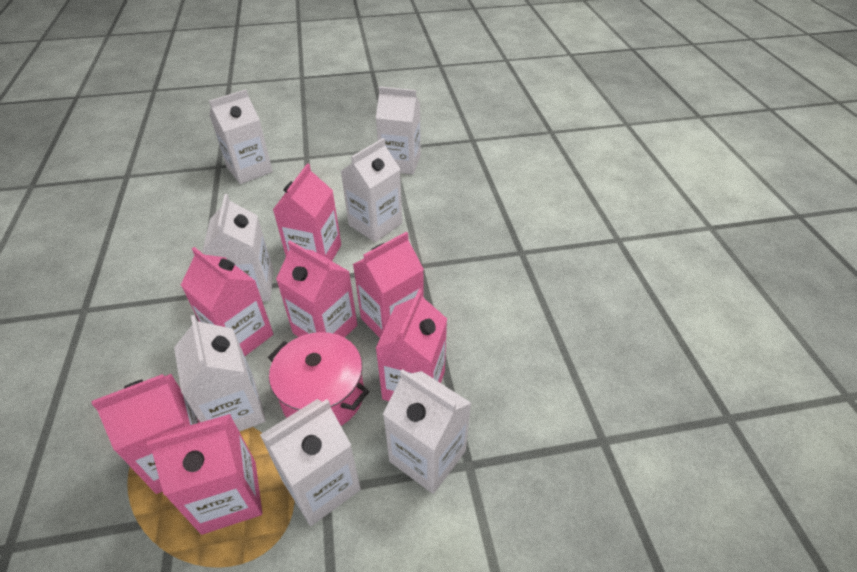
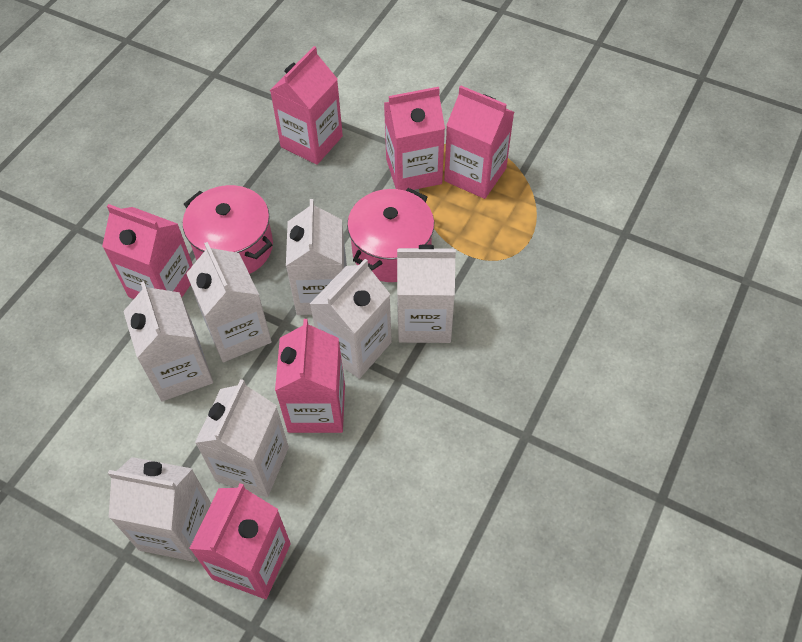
pink carton: 7 -> 6
pink pot: 1 -> 2

